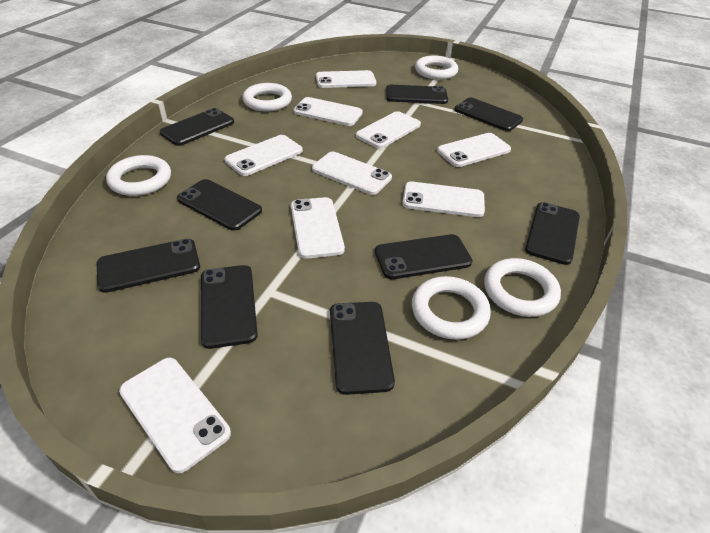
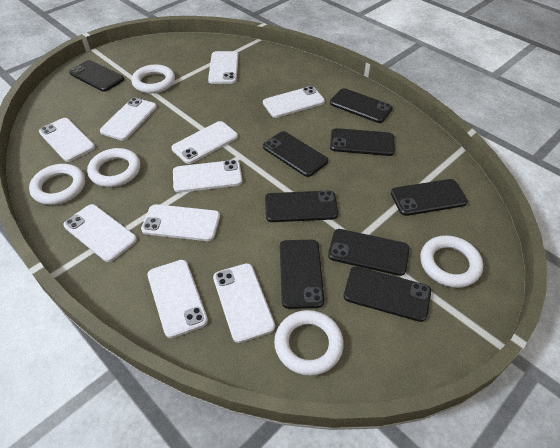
white phone: 9 -> 10

